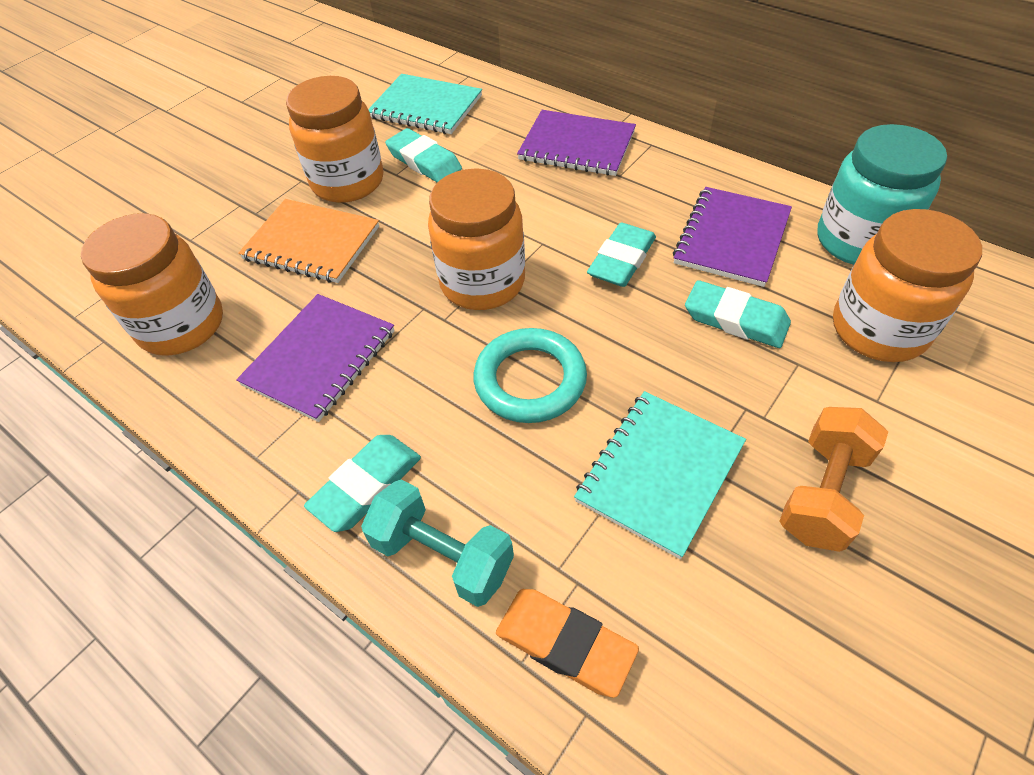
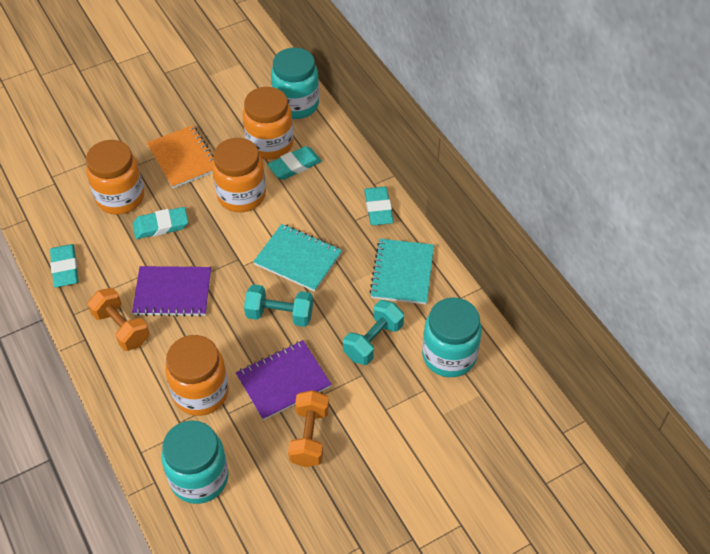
orange dumbbell: 1 -> 2
orange eraser: 1 -> 0
purple notebook: 3 -> 2
turquoise dumbbell: 1 -> 2
turquoise jar: 1 -> 3
turquoise ring: 1 -> 0

